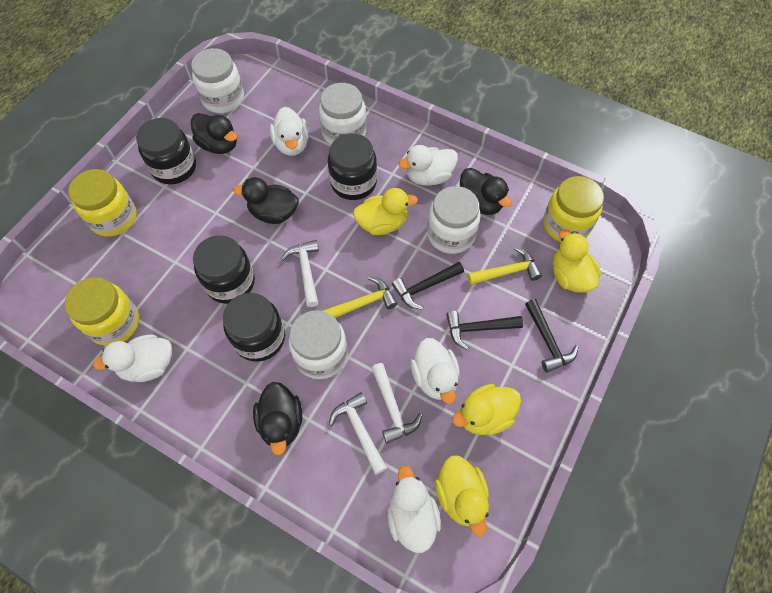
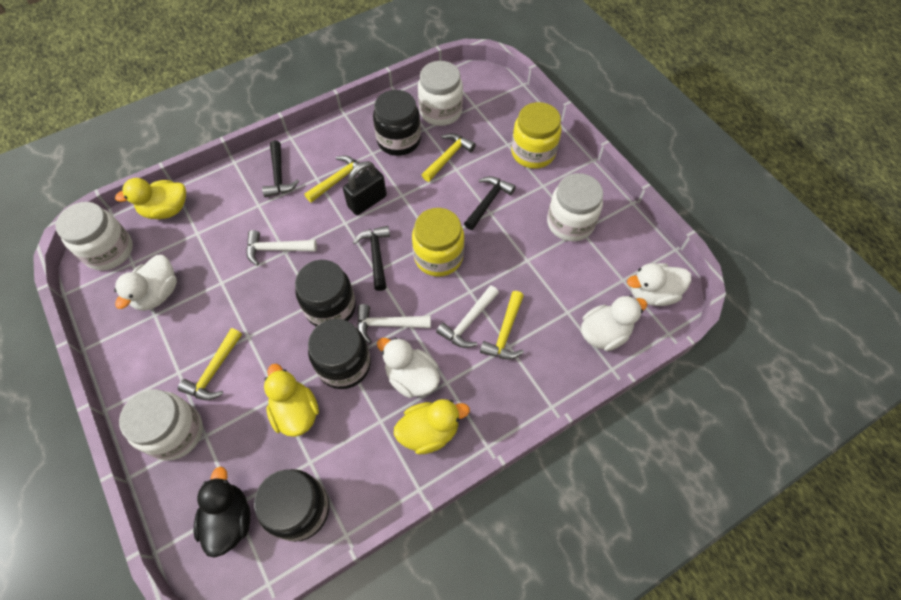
black duck: 4 -> 1
black padlock: 0 -> 1
white duck: 5 -> 4
yellow duck: 4 -> 3
yellow hammer: 2 -> 4
yellow jar: 3 -> 2

